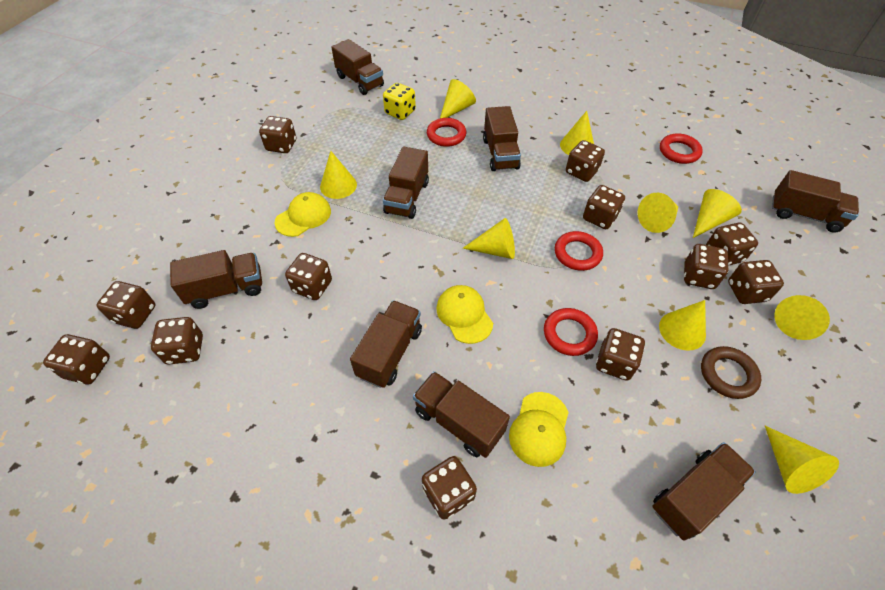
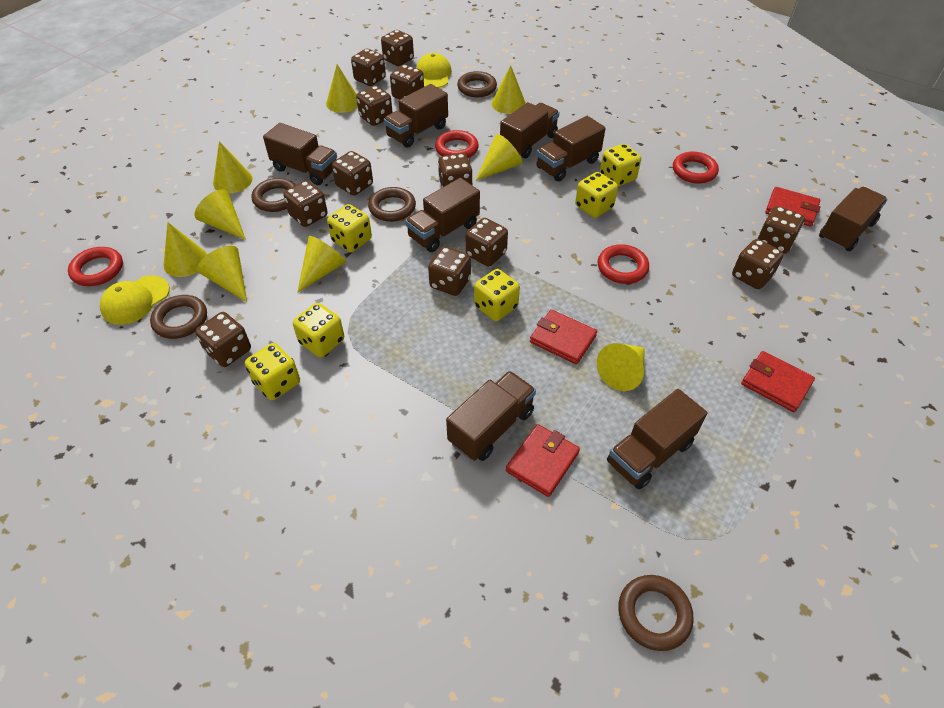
brown ring: 1 -> 5
red wallet: 0 -> 4
yellow cap: 3 -> 2
yellow dice: 1 -> 6

